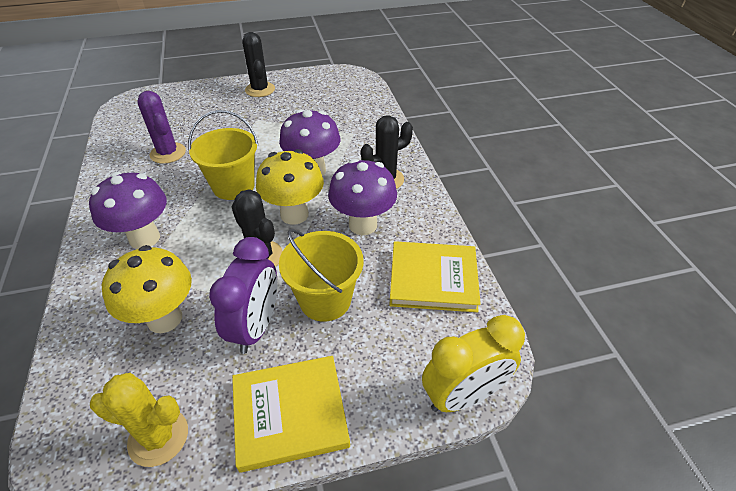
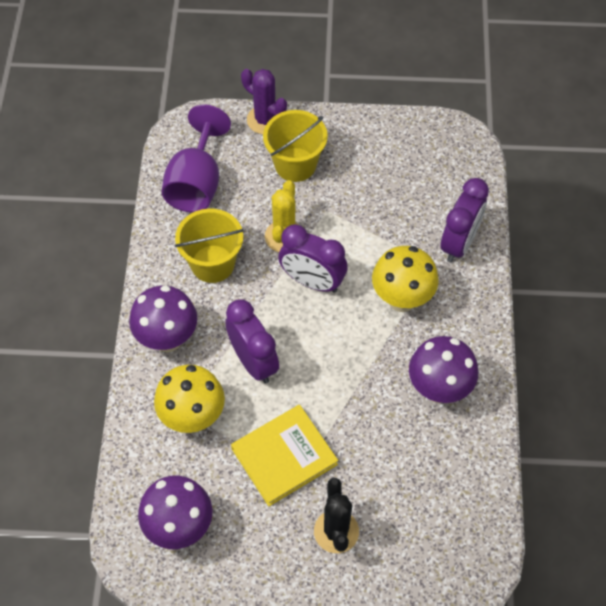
black cactus: 3 -> 1
purple clock: 1 -> 3
purple goblet: 0 -> 1
yellow book: 2 -> 1
yellow clock: 1 -> 0

